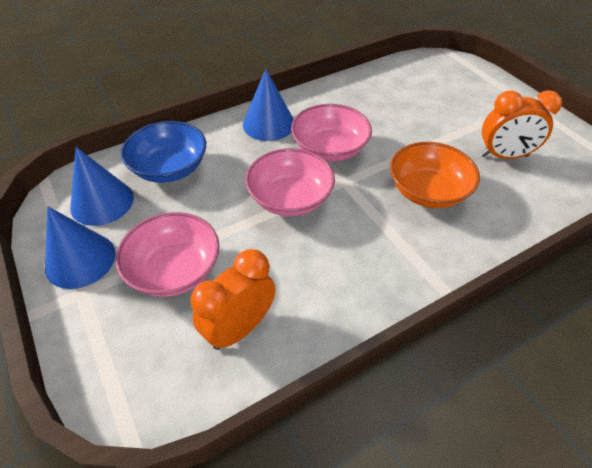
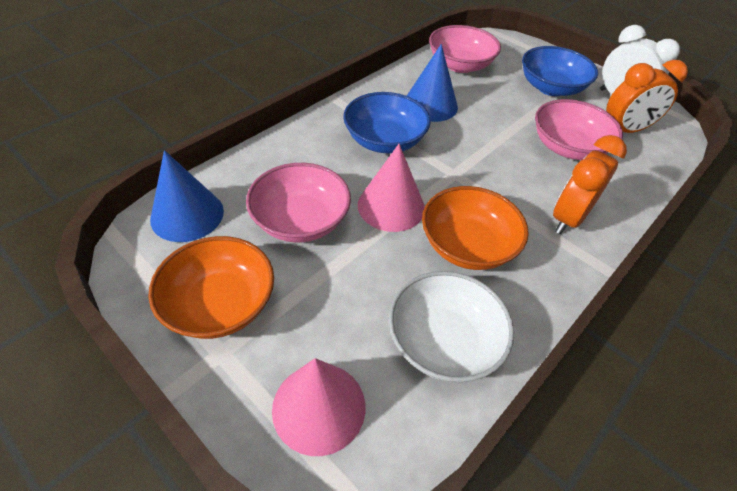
blue bowl: 1 -> 2
blue cone: 3 -> 2
orange bowl: 1 -> 2
pink cone: 0 -> 2
white bowl: 0 -> 1
white clock: 0 -> 1

